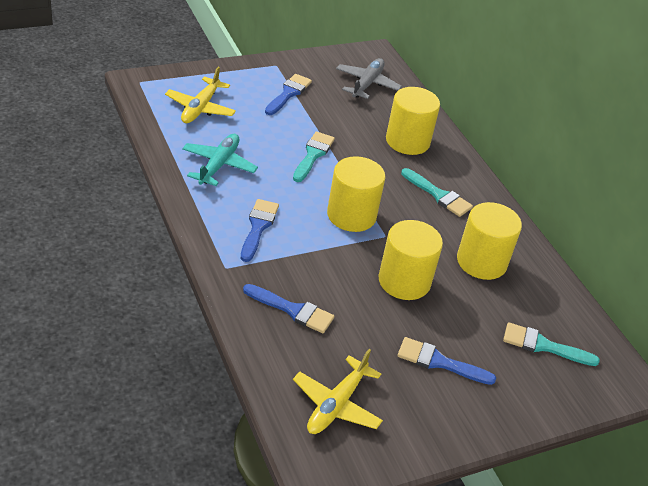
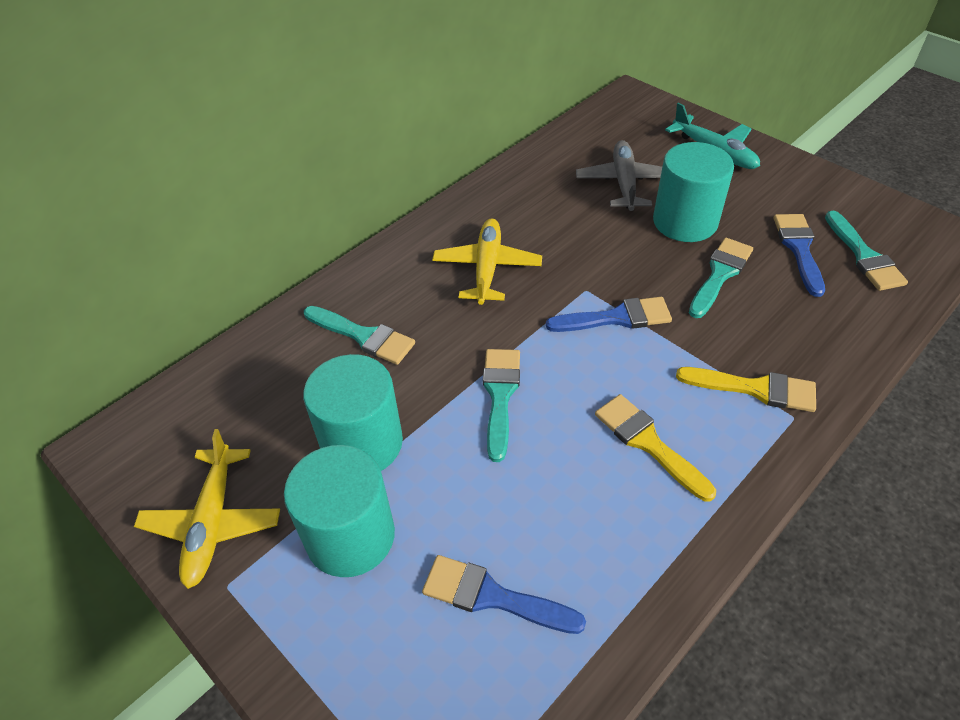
blue brush: 4 -> 3
turquoise brush: 3 -> 4
turquoise cylinder: 0 -> 3
yellow brush: 0 -> 2
yellow cylinder: 4 -> 0

